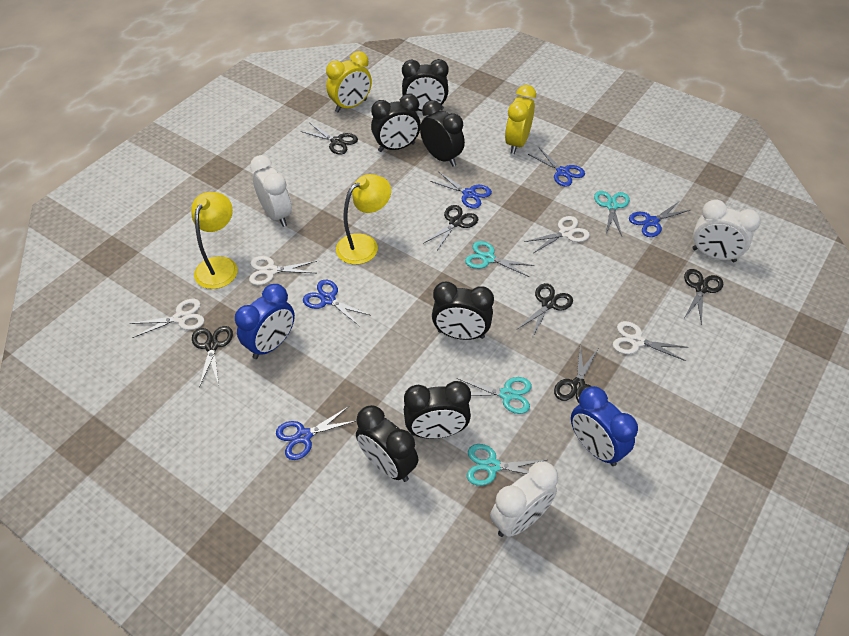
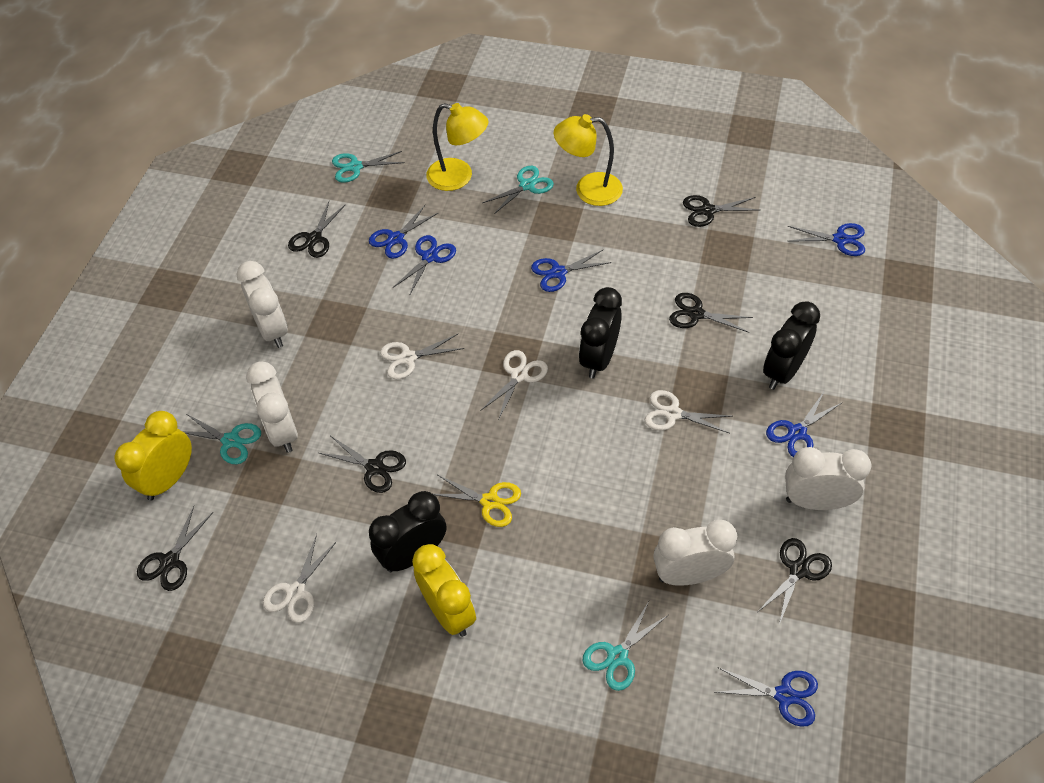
black clock: 6 -> 3
blue clock: 2 -> 0
blue scissors: 5 -> 6
white clock: 3 -> 4
yellow scissors: 0 -> 1

